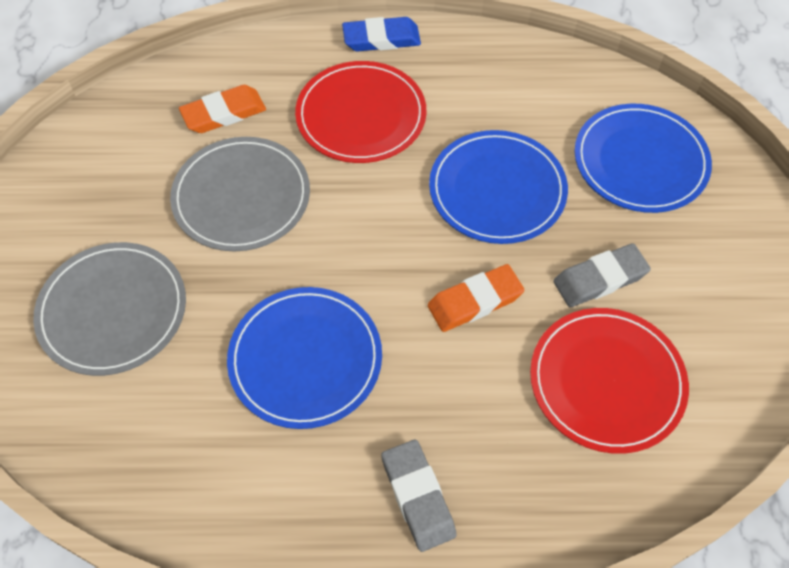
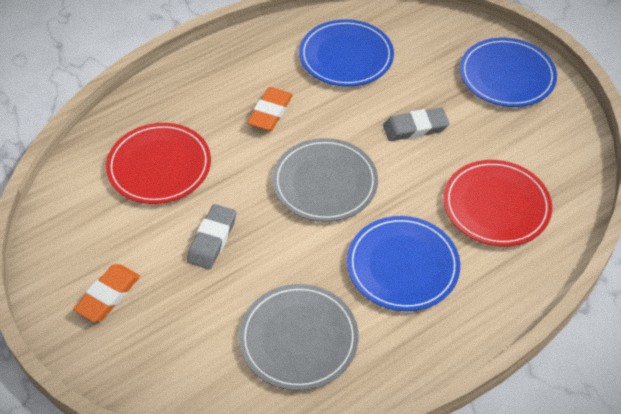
blue eraser: 1 -> 0

